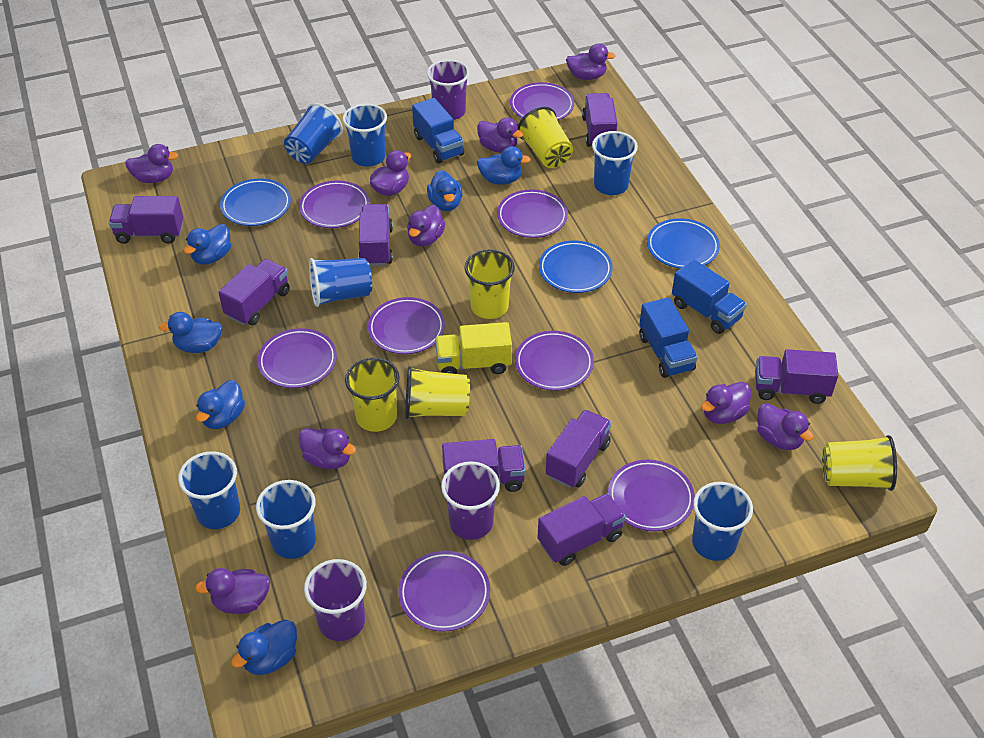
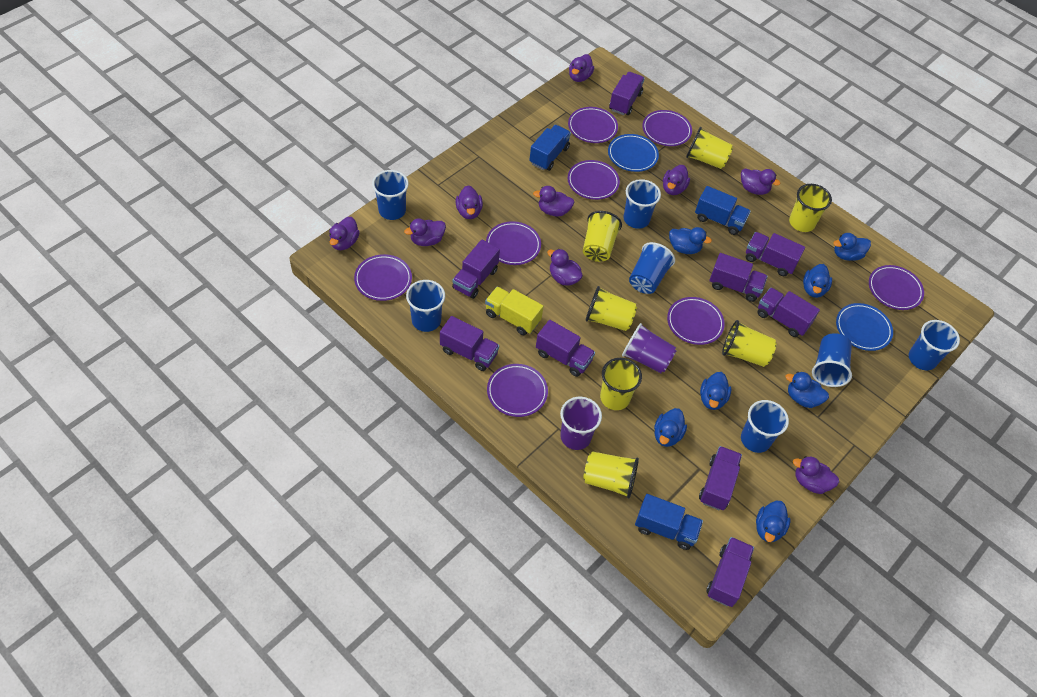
blue duck: 6 -> 7
blue plate: 3 -> 2
purple cup: 3 -> 2
purple truck: 8 -> 9
yellow cup: 5 -> 7

